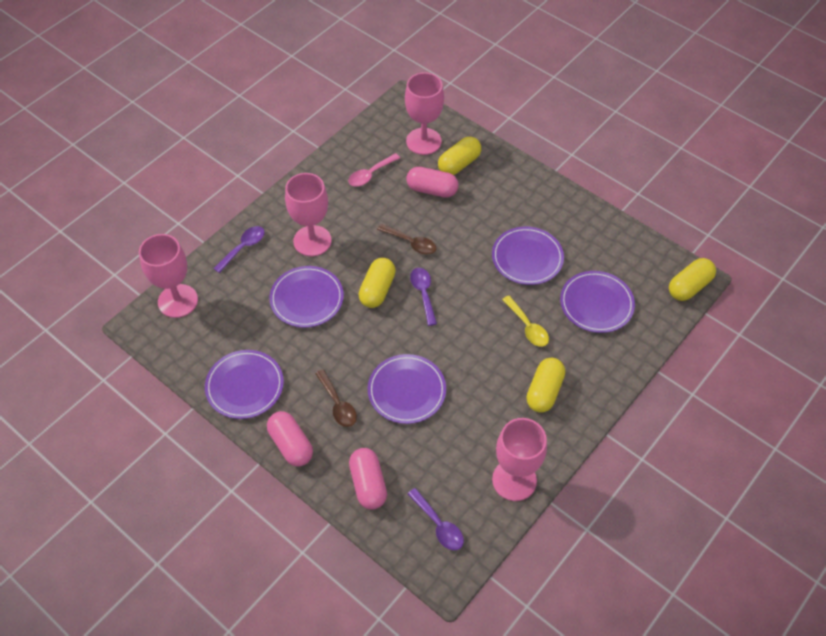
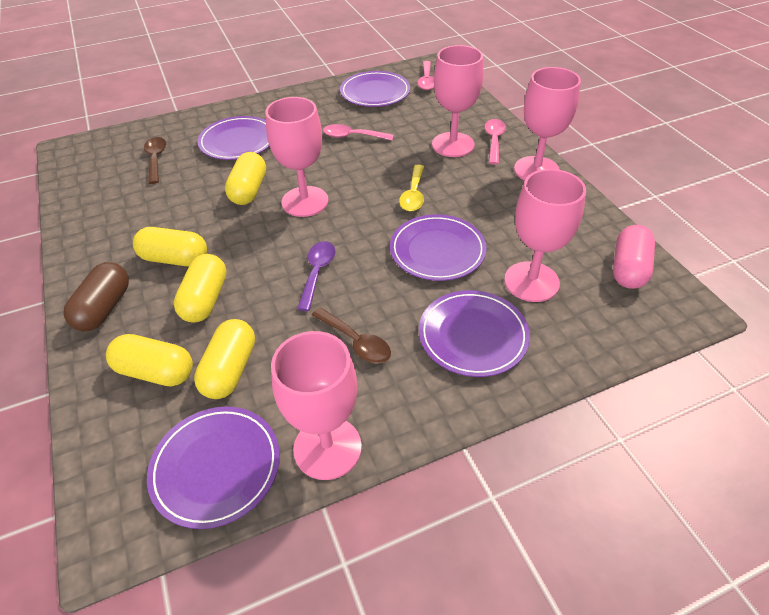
brown capsule: 0 -> 1
pink capsule: 3 -> 1
pink goblet: 4 -> 5
pink spoon: 1 -> 3
purple spoon: 3 -> 1
yellow capsule: 4 -> 5

